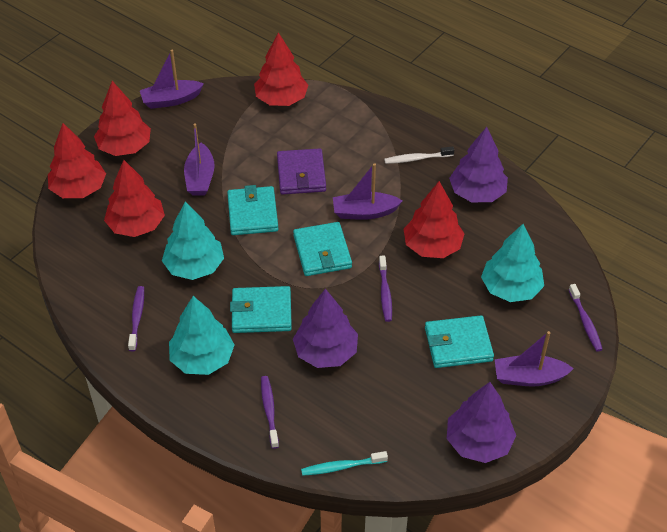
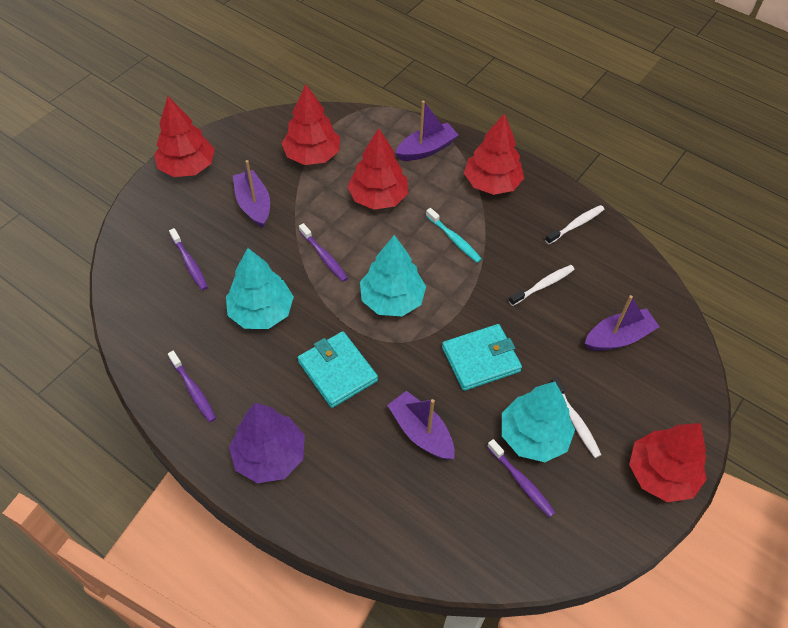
purple tree: 3 -> 1
purple wallet: 1 -> 0
turquoise wallet: 4 -> 2
white toothbrush: 1 -> 3

